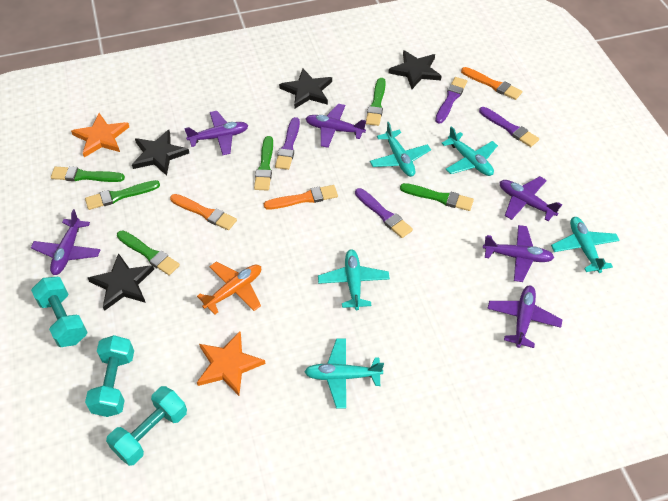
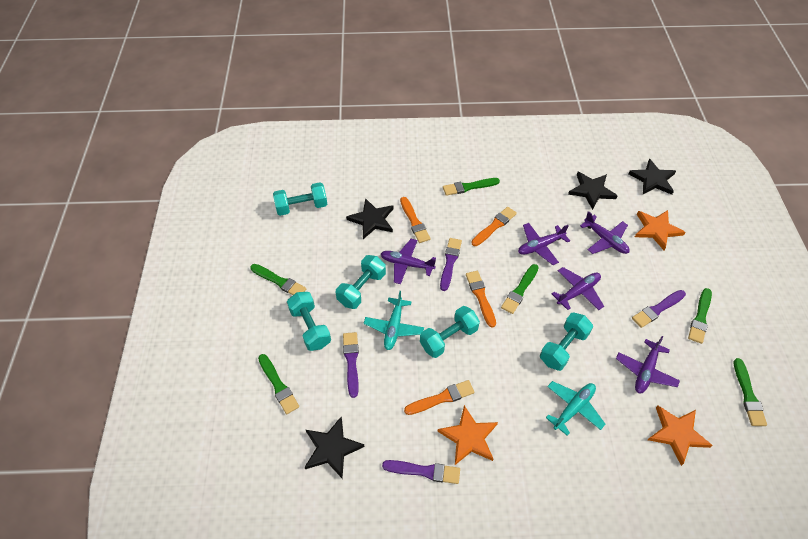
orange brush: 3 -> 4
orange plane: 1 -> 0
orange star: 2 -> 3
purple plane: 6 -> 5
turquoise dumbbell: 3 -> 5
turquoise plane: 5 -> 2

